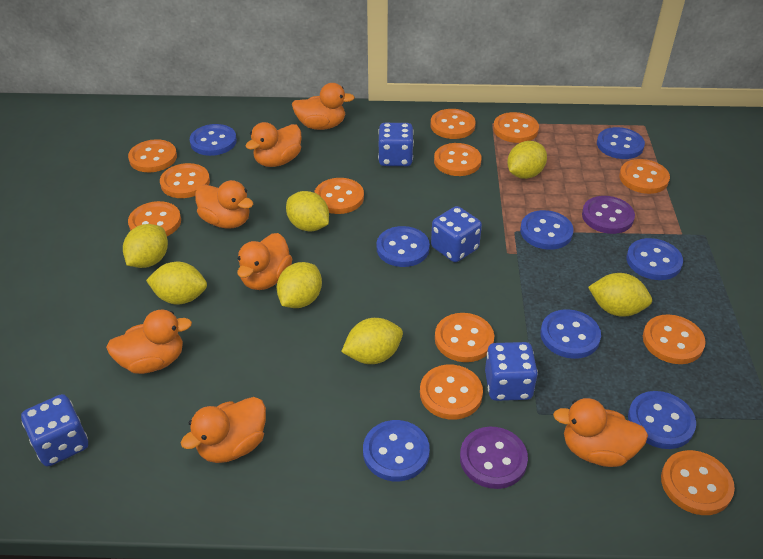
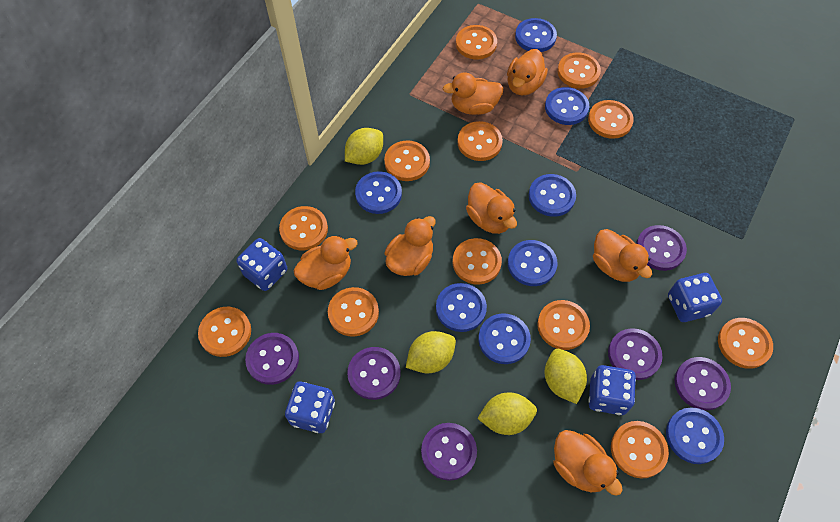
purple button: 2 -> 6
yellow lemon: 7 -> 4

